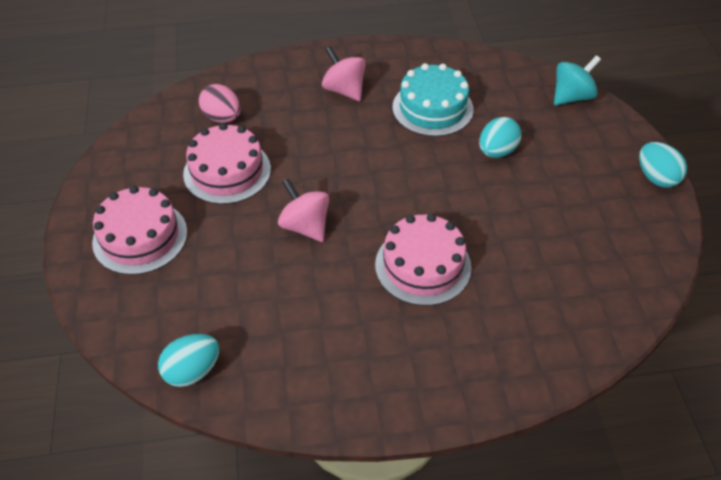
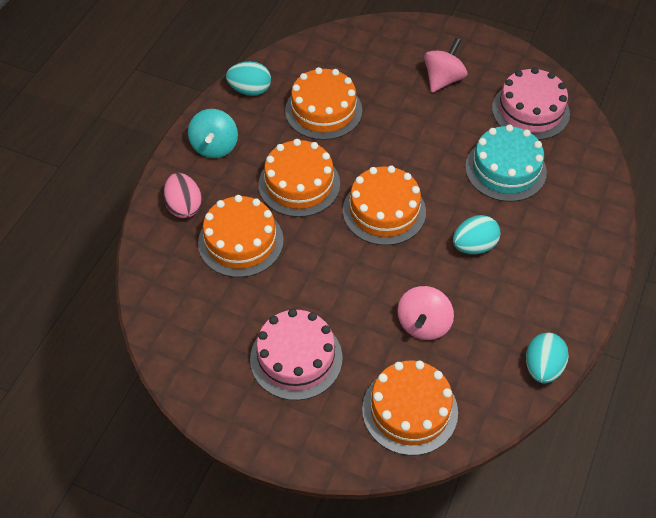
orange cake: 0 -> 5
pink cake: 3 -> 2

